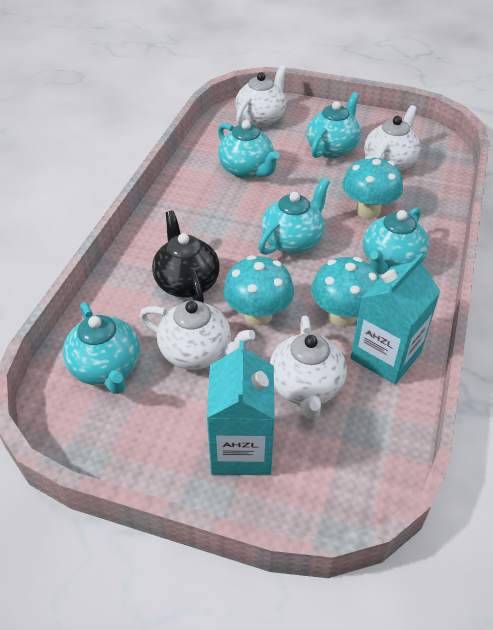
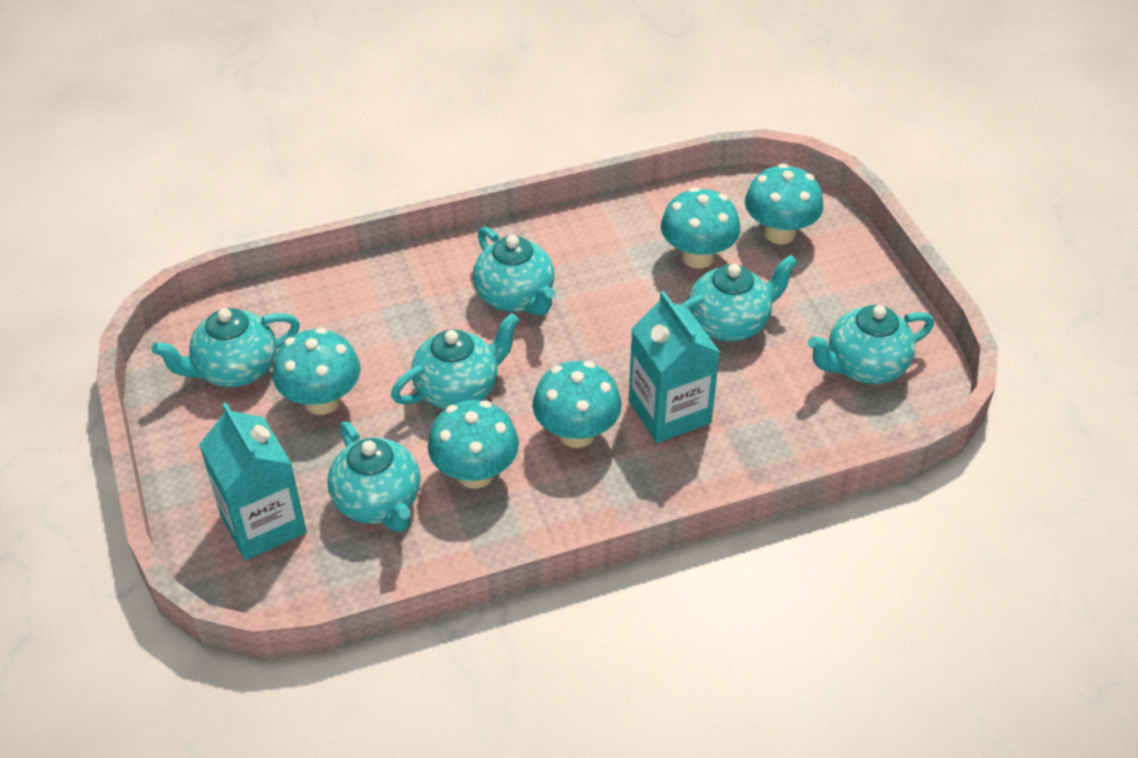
black teapot: 1 -> 0
turquoise mushroom: 3 -> 5
turquoise teapot: 5 -> 6
white teapot: 4 -> 0

